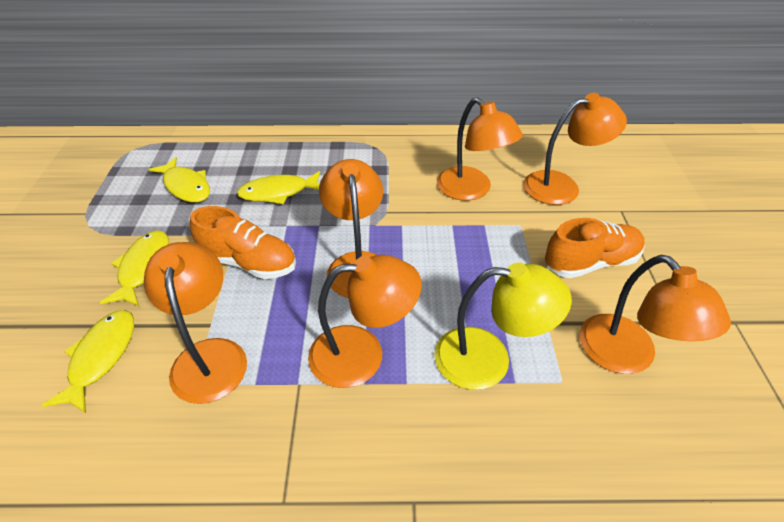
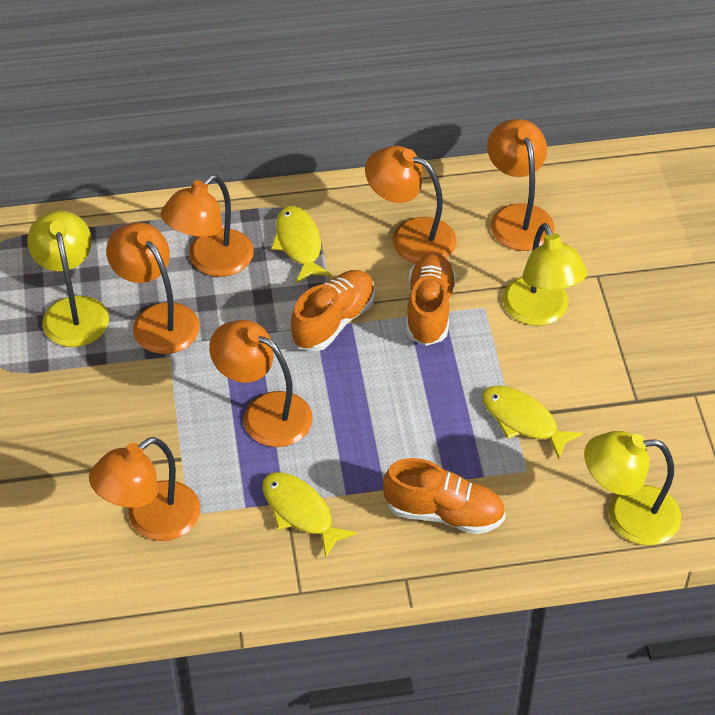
orange shoe: 2 -> 3
yellow fish: 4 -> 3
yellow lamp: 1 -> 3

